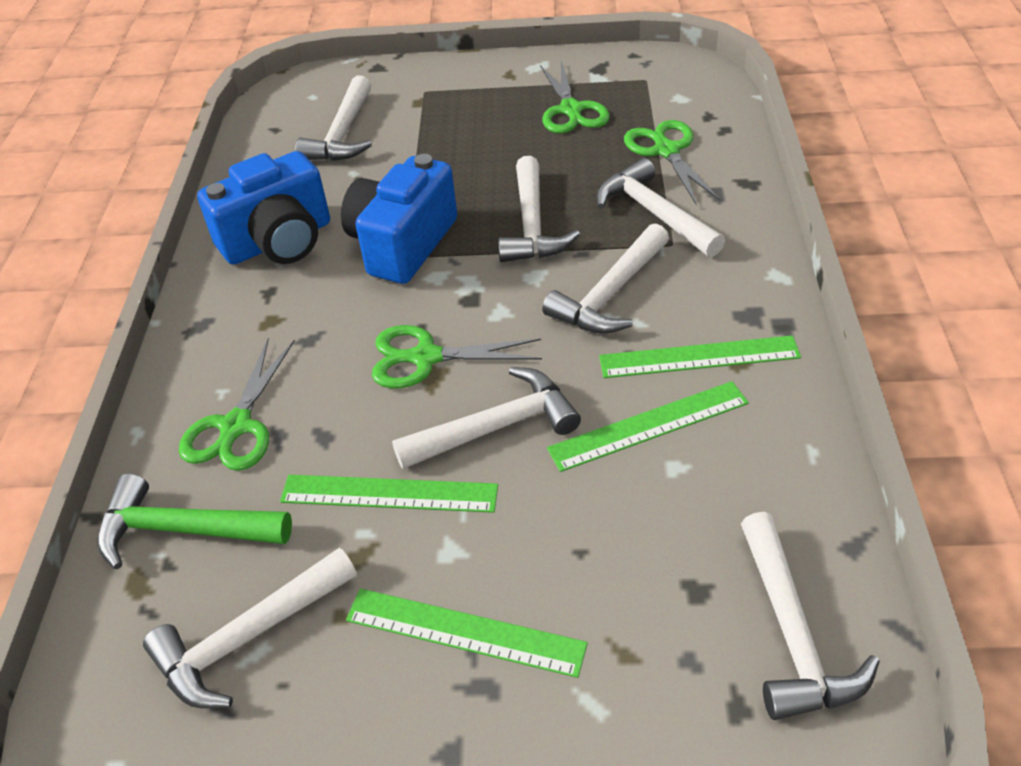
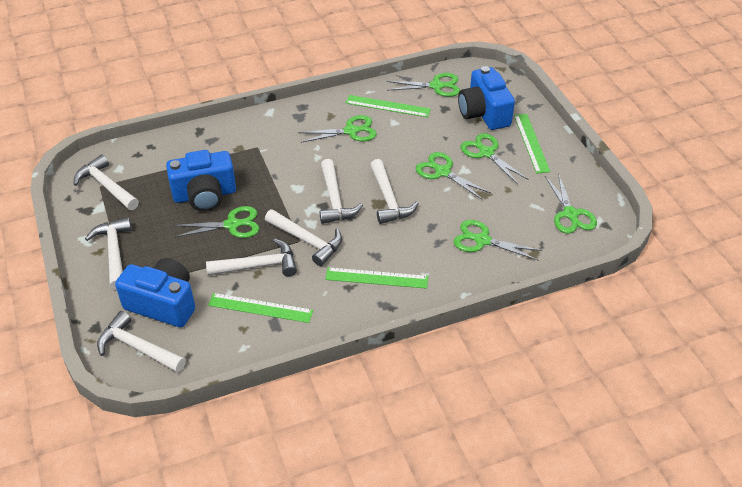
blue camera: 2 -> 3
green hammer: 1 -> 0
green scissors: 4 -> 7

